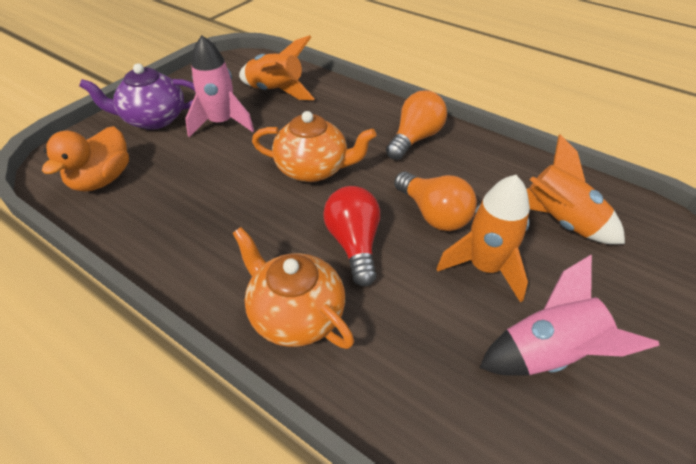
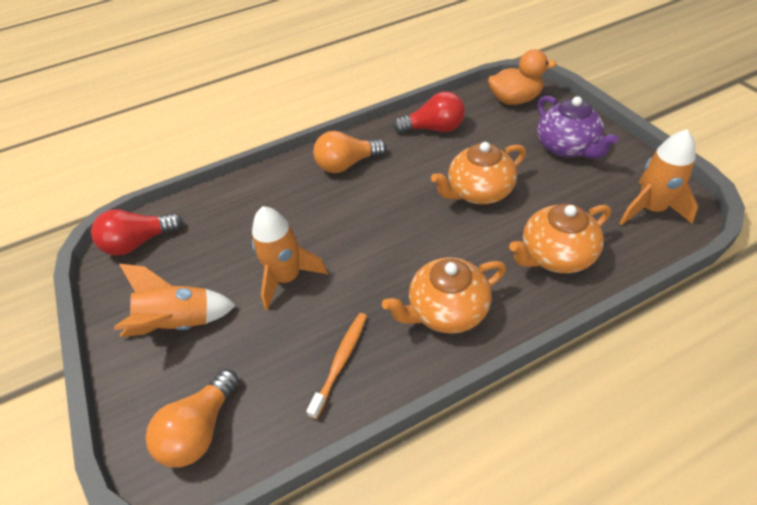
orange teapot: 2 -> 3
orange toothbrush: 0 -> 1
pink rocket: 2 -> 0
red light bulb: 1 -> 2

